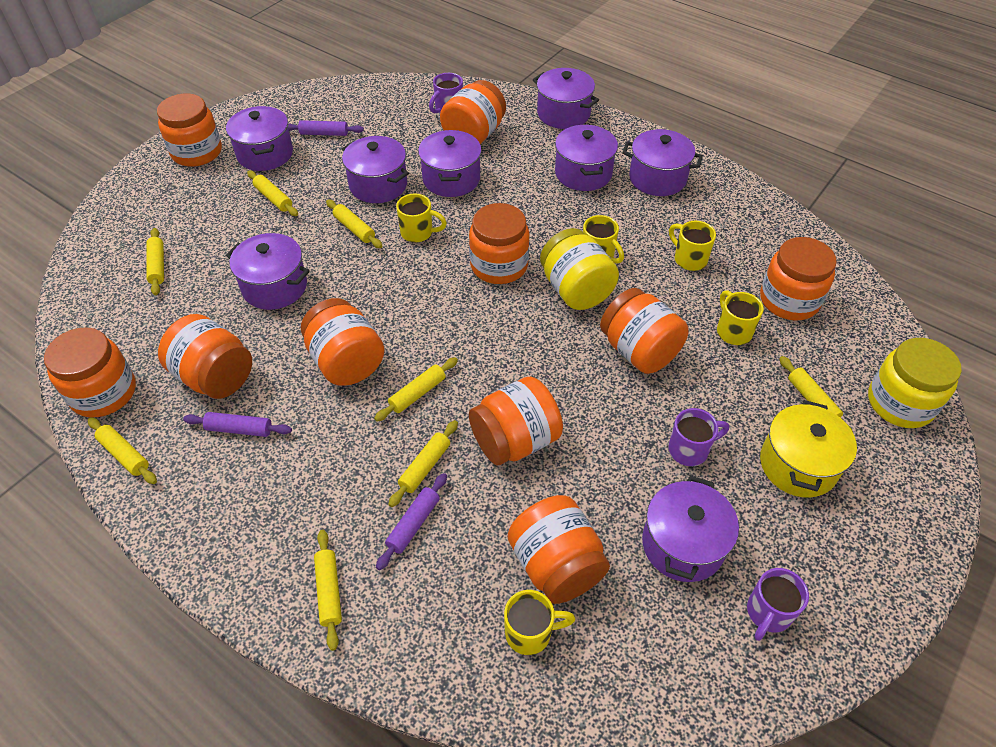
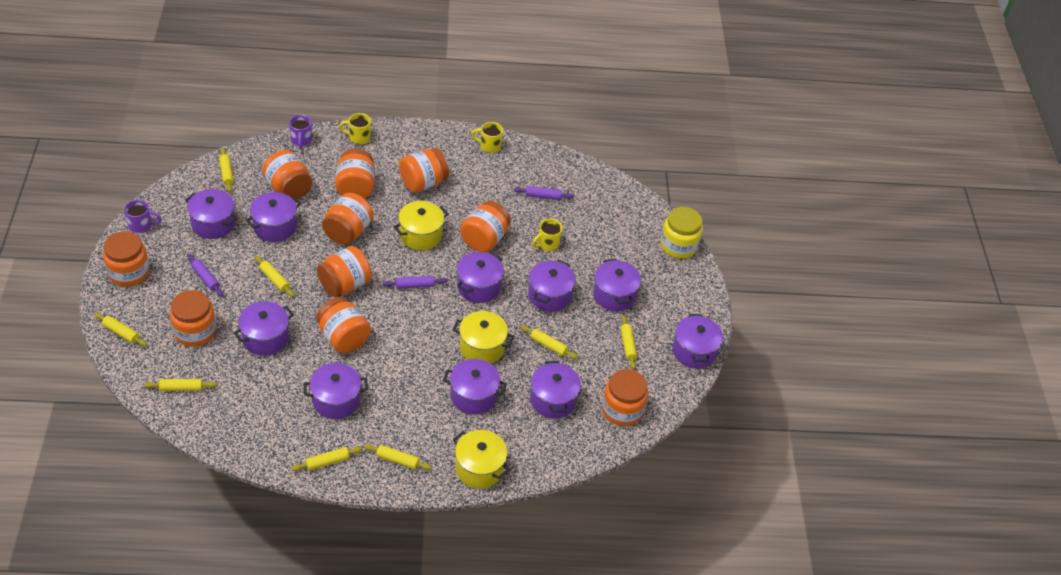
purple mug: 3 -> 2
purple pot: 8 -> 10
yellow jar: 2 -> 1
yellow mug: 5 -> 3
yellow pot: 1 -> 3

